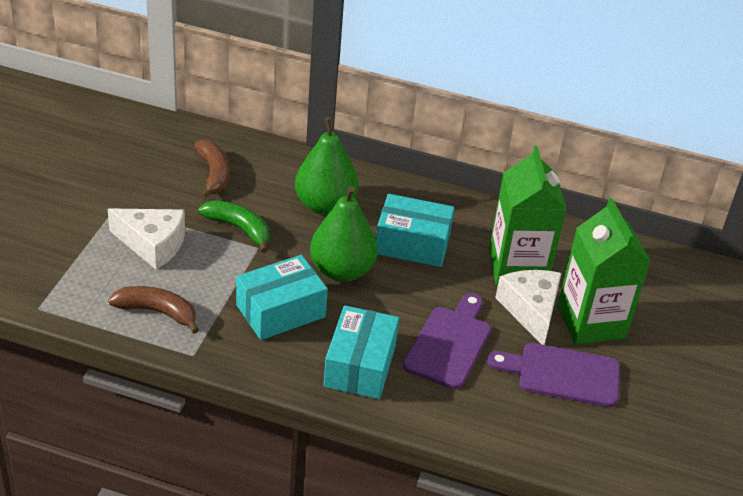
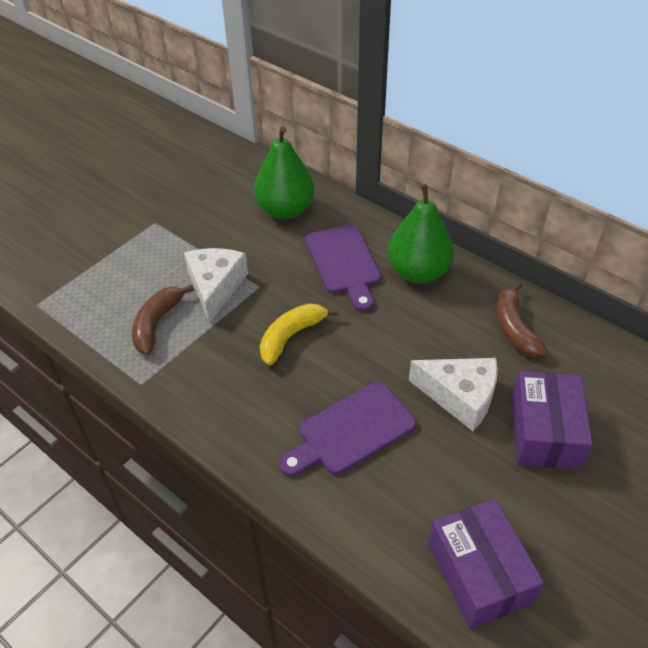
green banana: 1 -> 0
green carton: 2 -> 0
purple box: 0 -> 2
turquoise box: 3 -> 0
yellow banana: 0 -> 1

